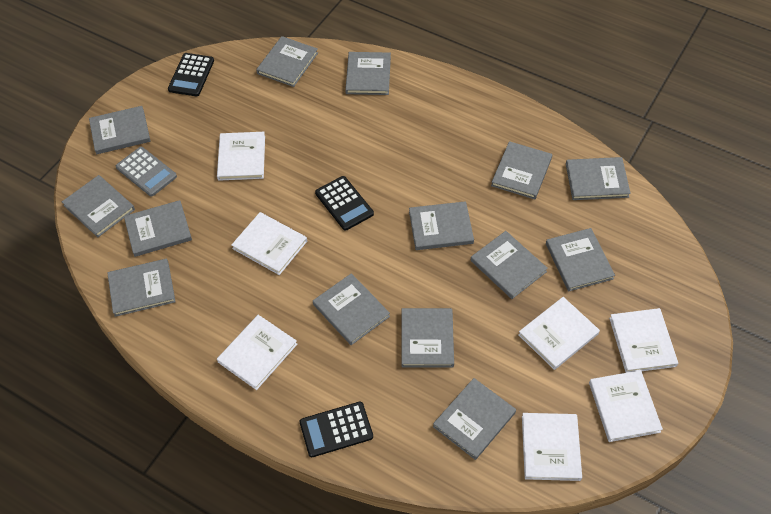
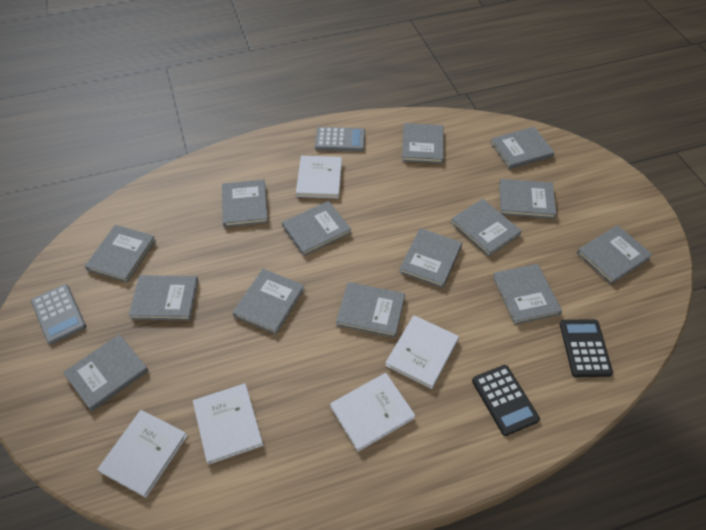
black calculator: 3 -> 2
grey calculator: 1 -> 2
white book: 7 -> 5

